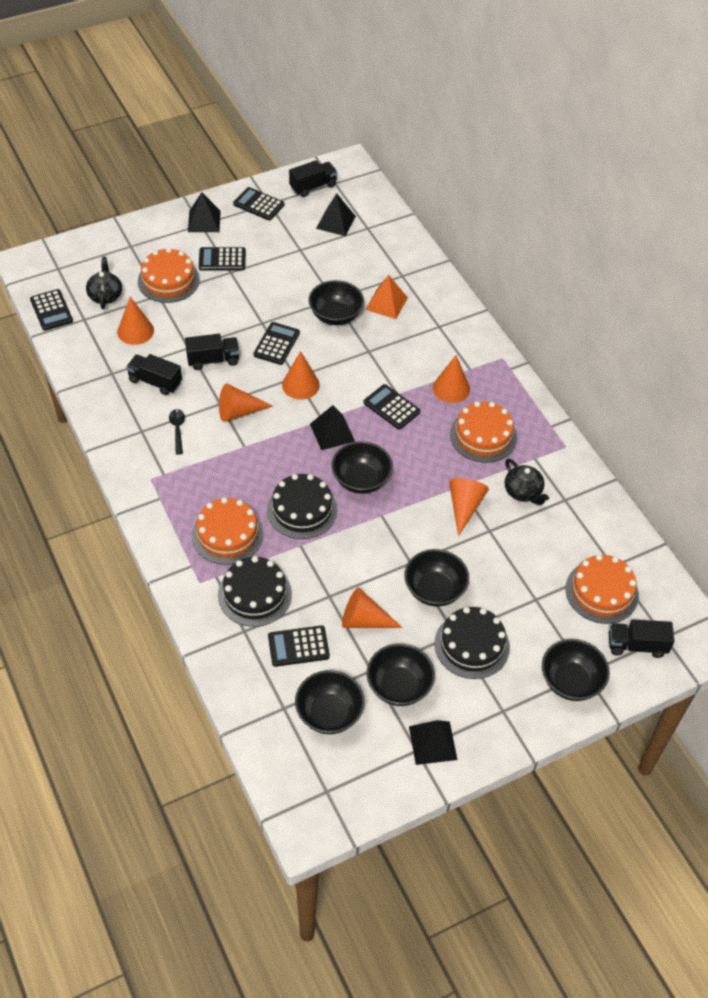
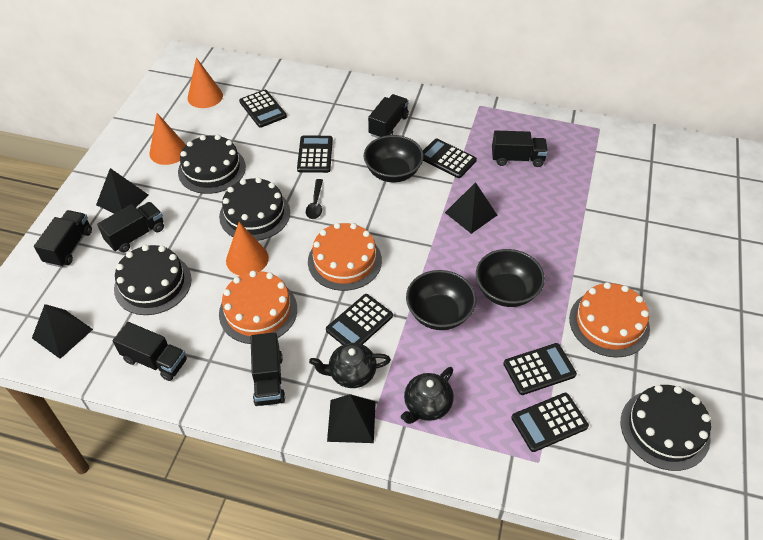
black bowl: 6 -> 3
black cake: 3 -> 4
black truck: 4 -> 6
orange cake: 4 -> 3
orange cone: 6 -> 3
orange pyramid: 1 -> 0

